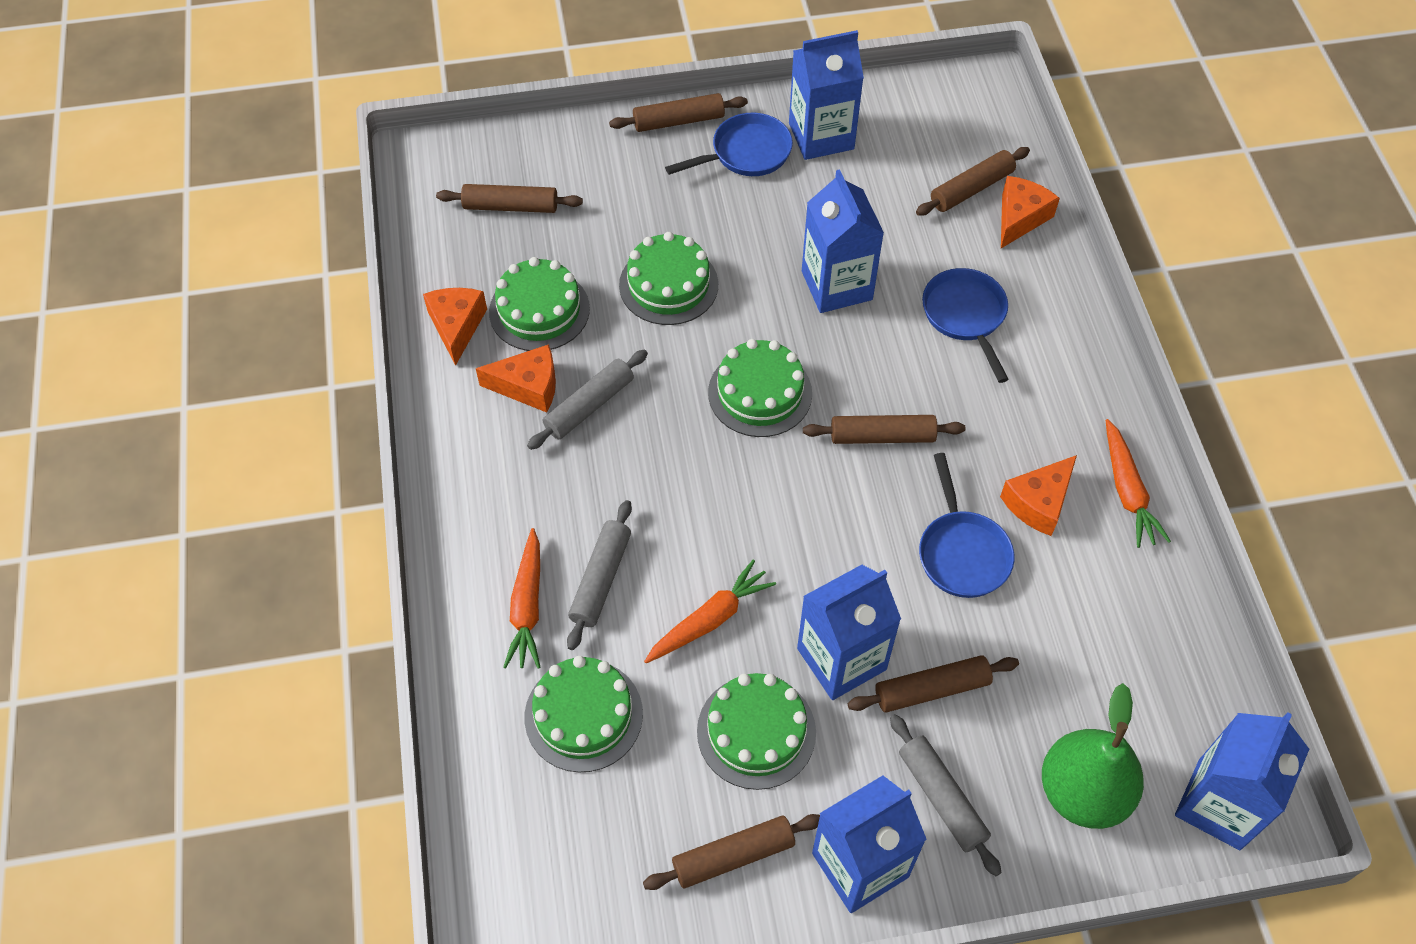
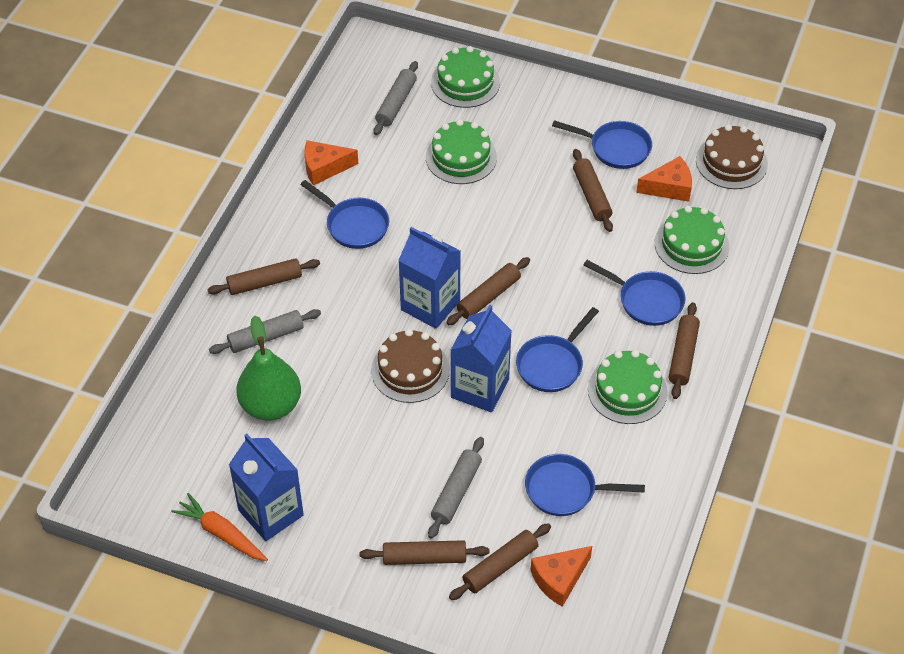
blue carton: 5 -> 3
blue pan: 3 -> 5
brown cake: 0 -> 2
green cake: 5 -> 4
orange carrot: 3 -> 1
orange cheese: 4 -> 3

